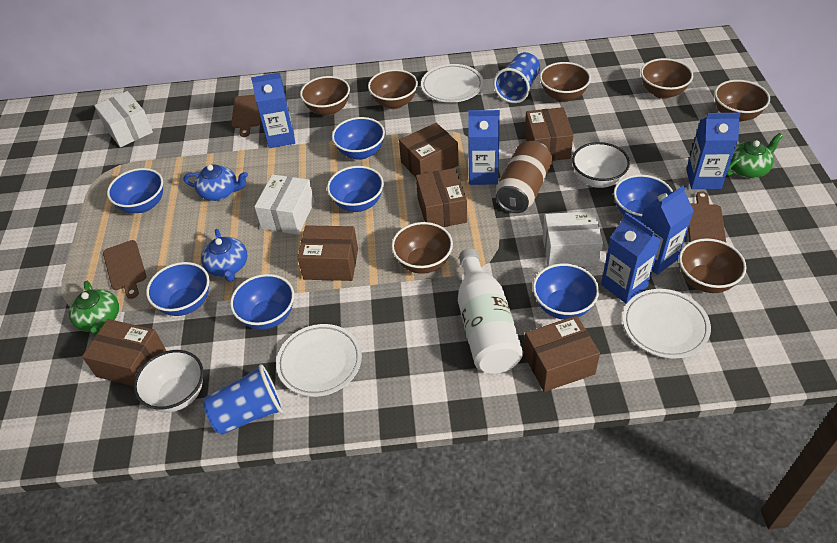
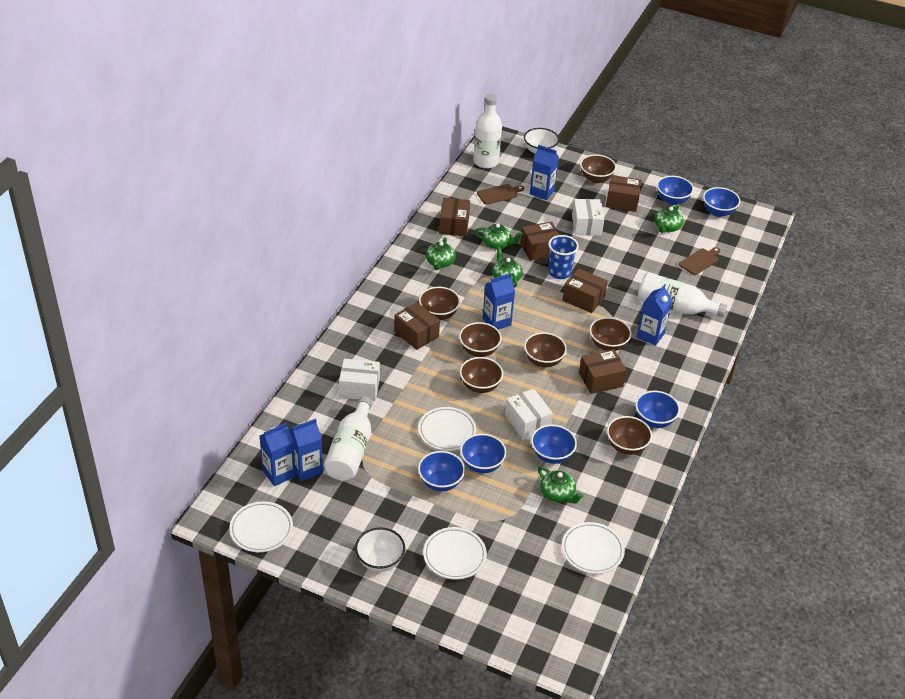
blue bowl: 7 -> 6
blue cup: 2 -> 1
blue teapot: 2 -> 0
brown can: 1 -> 0
brown cutting board: 3 -> 2
green teapot: 2 -> 5
white bottle: 1 -> 3
white plate: 3 -> 4

